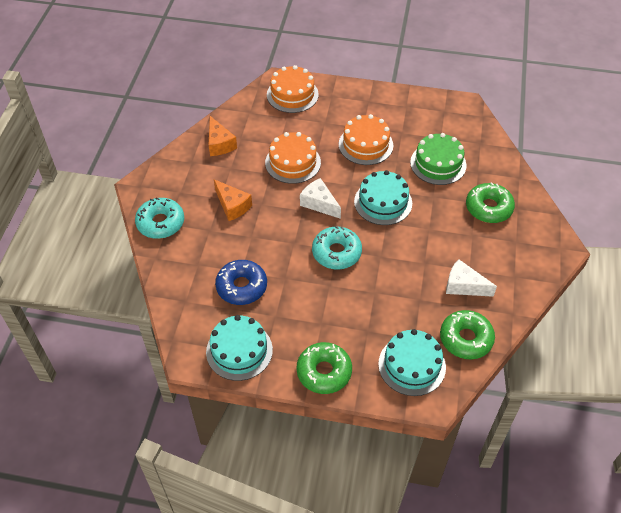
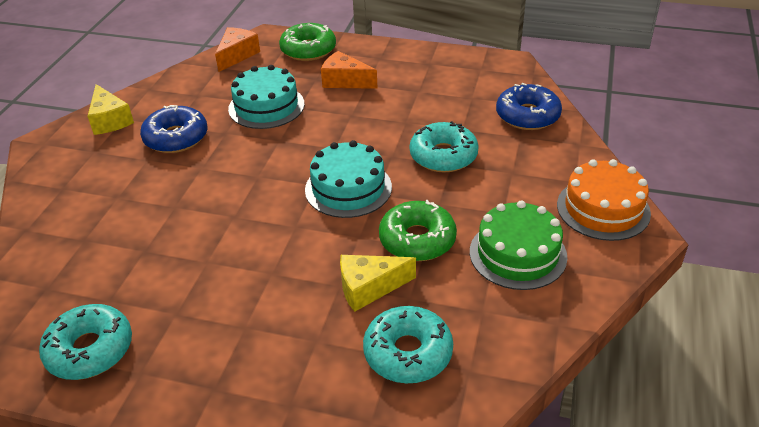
blue donut: 1 -> 2
green donut: 3 -> 2
orange cake: 3 -> 1
turquoise cake: 3 -> 2
turquoise donut: 2 -> 3
white cheese: 2 -> 0
yellow cheese: 0 -> 2

